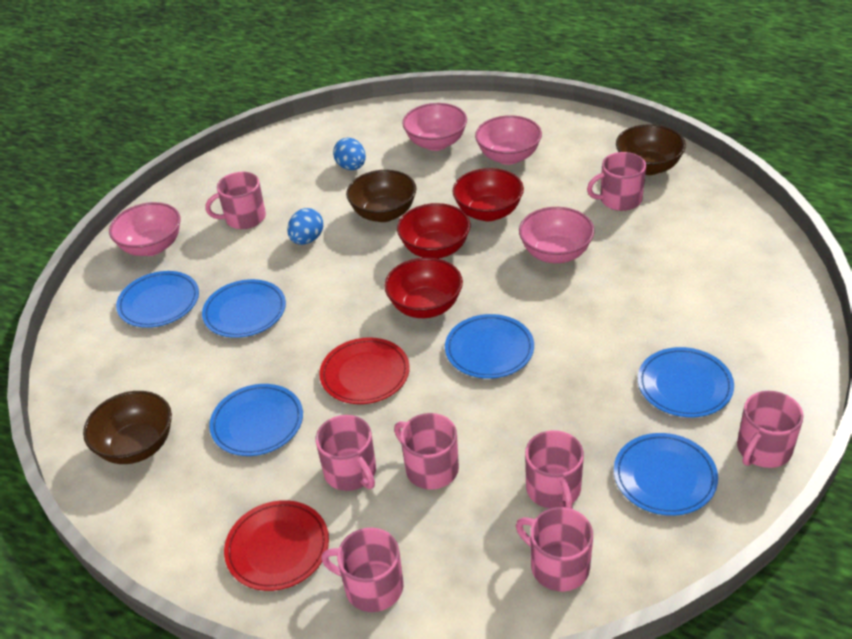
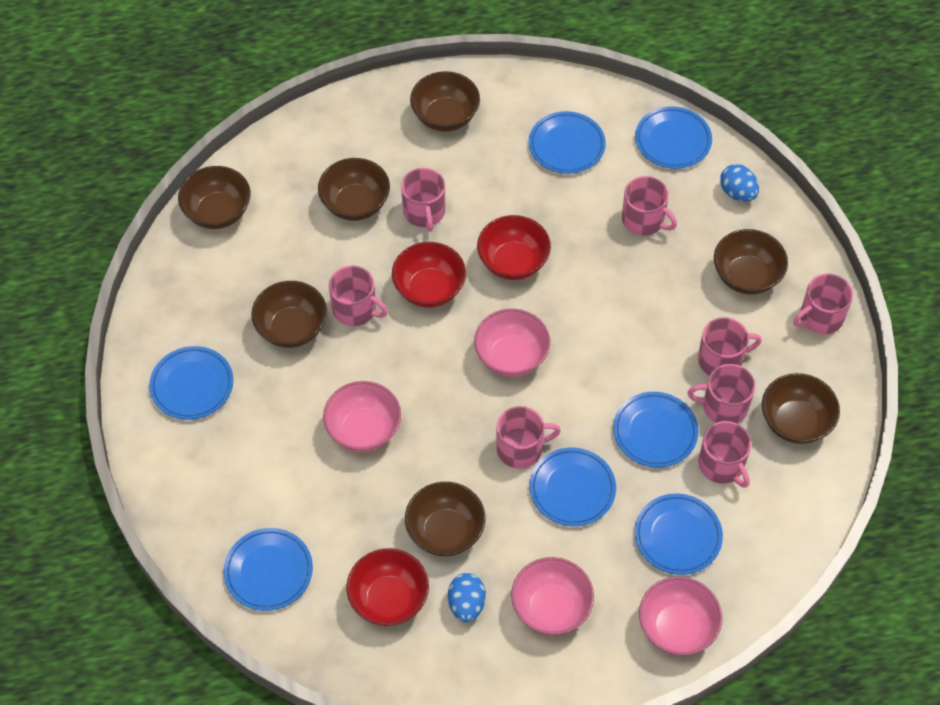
blue plate: 6 -> 7
brown bowl: 3 -> 7
red plate: 2 -> 0

